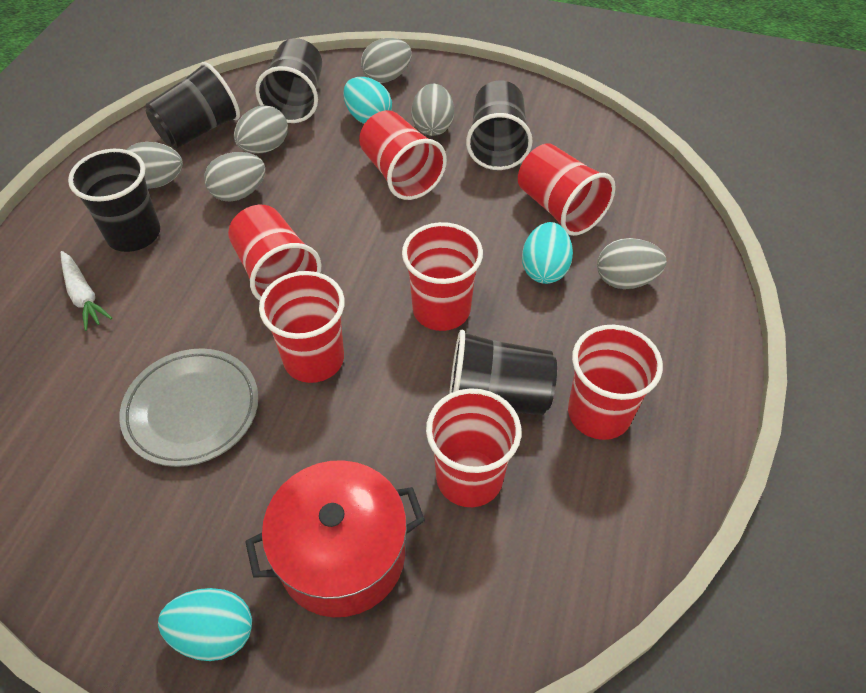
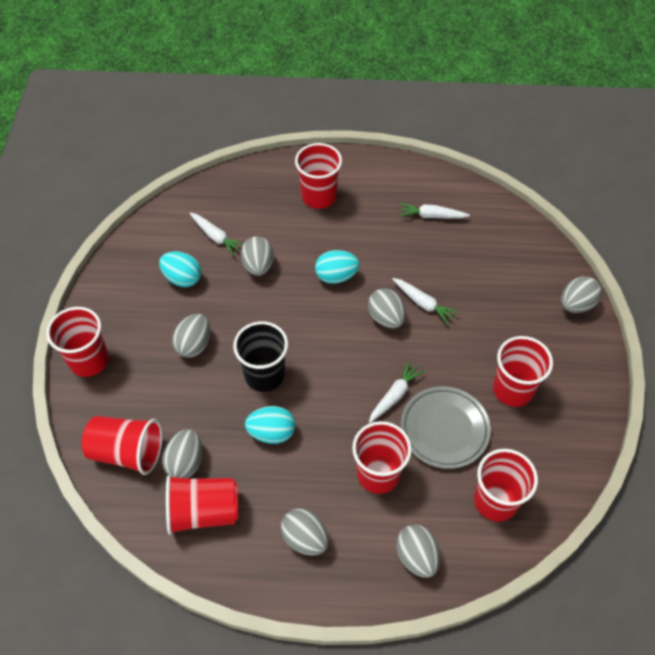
black cup: 5 -> 1
grey egg: 6 -> 7
red pot: 1 -> 0
white carrot: 1 -> 4

